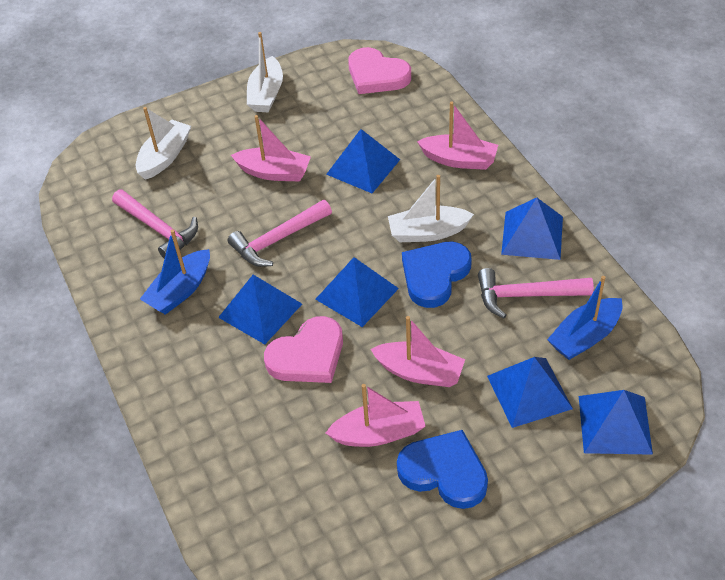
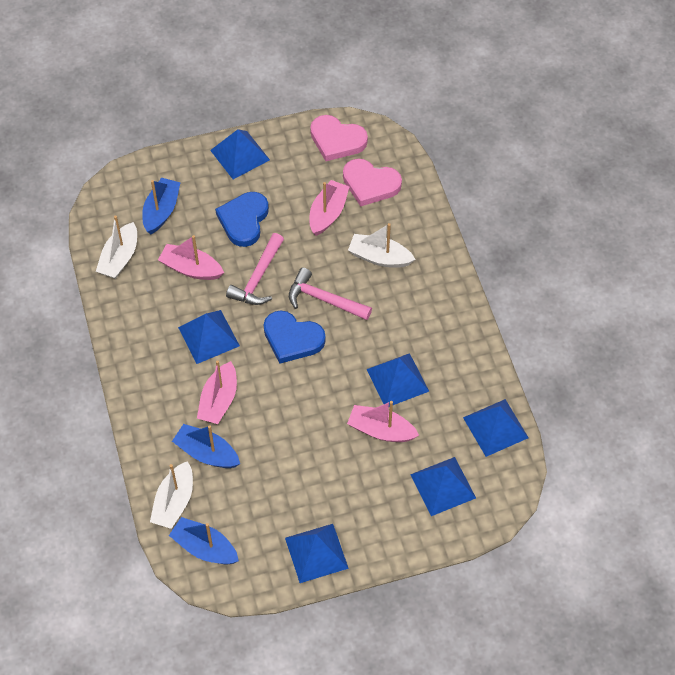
blue boat: 2 -> 3
pink hammer: 3 -> 2

